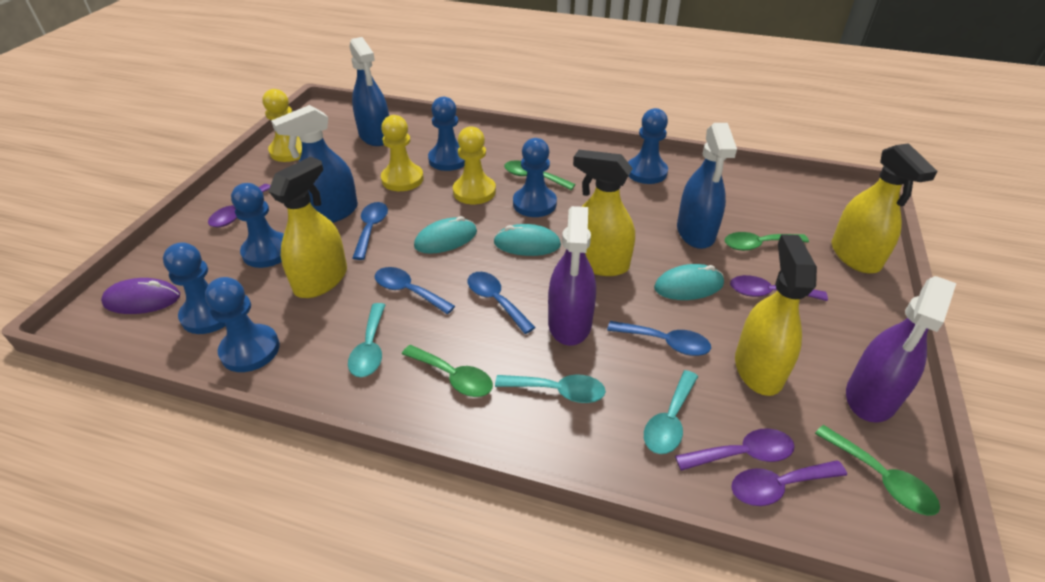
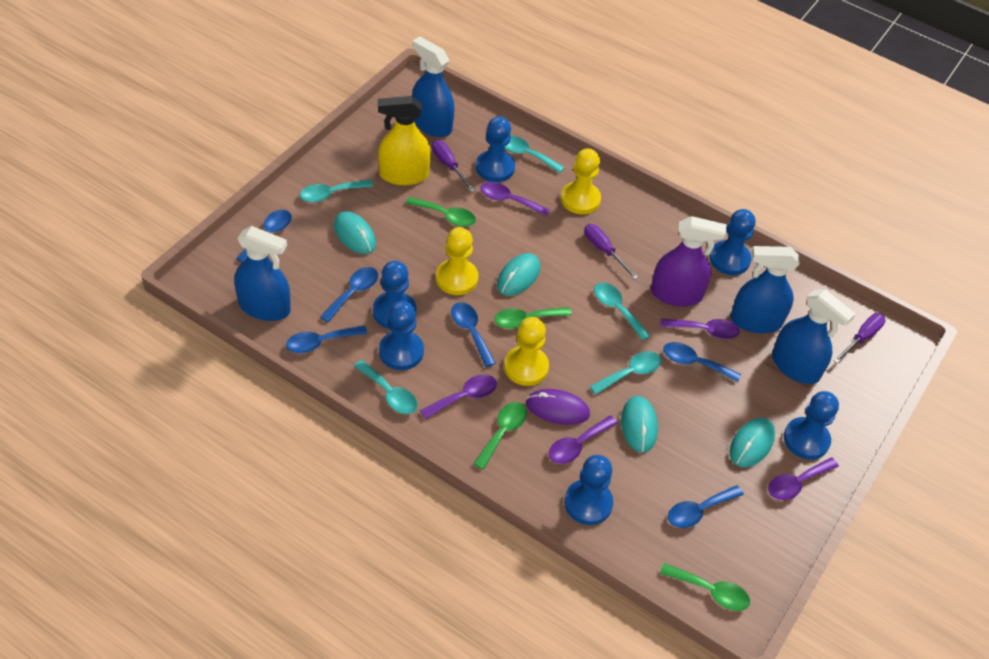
blue spoon: 4 -> 6
blue spray bottle: 3 -> 4
purple screwdriver: 0 -> 3
purple spoon: 4 -> 5
purple spray bottle: 2 -> 1
turquoise mouse: 3 -> 4
turquoise spoon: 3 -> 5
yellow spray bottle: 4 -> 1

